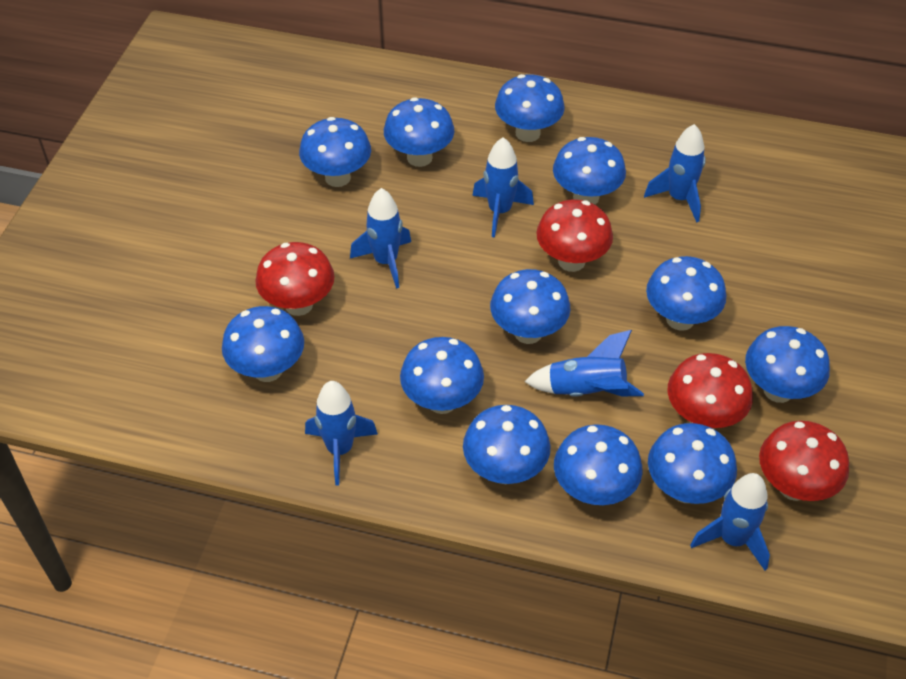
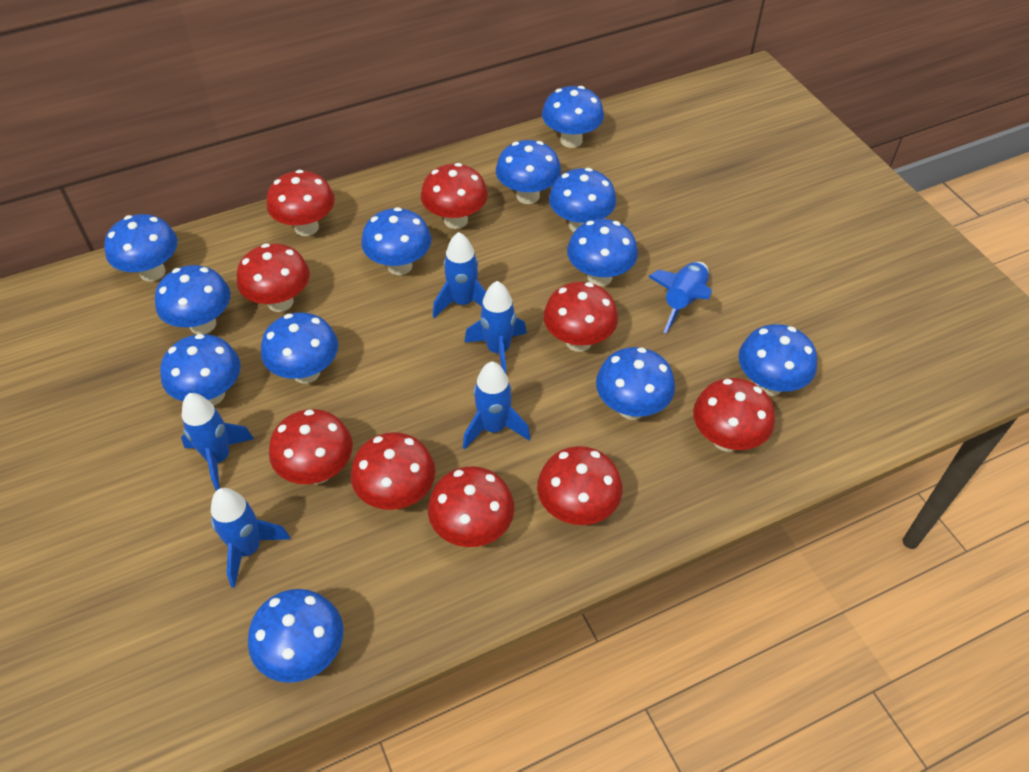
red mushroom: 4 -> 9

